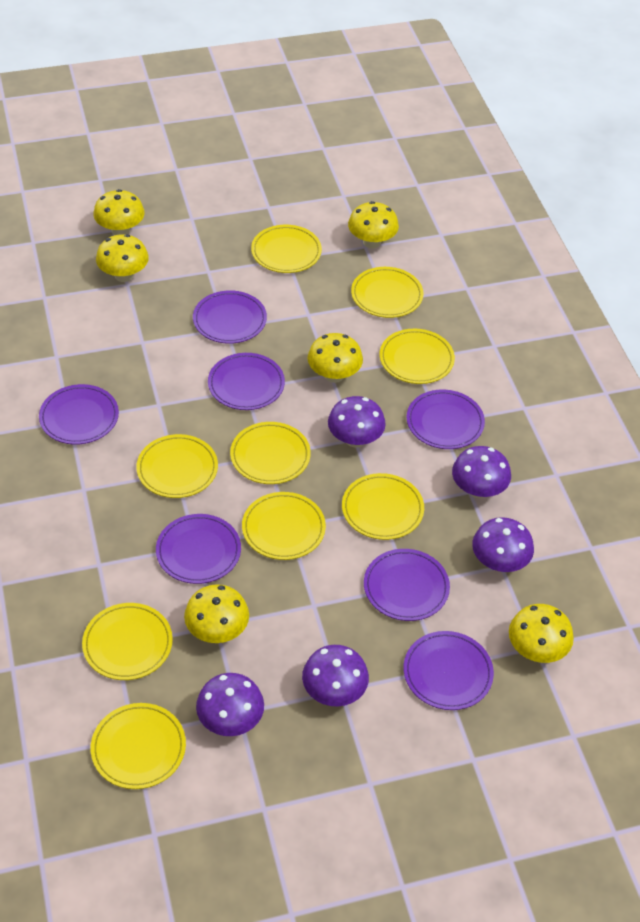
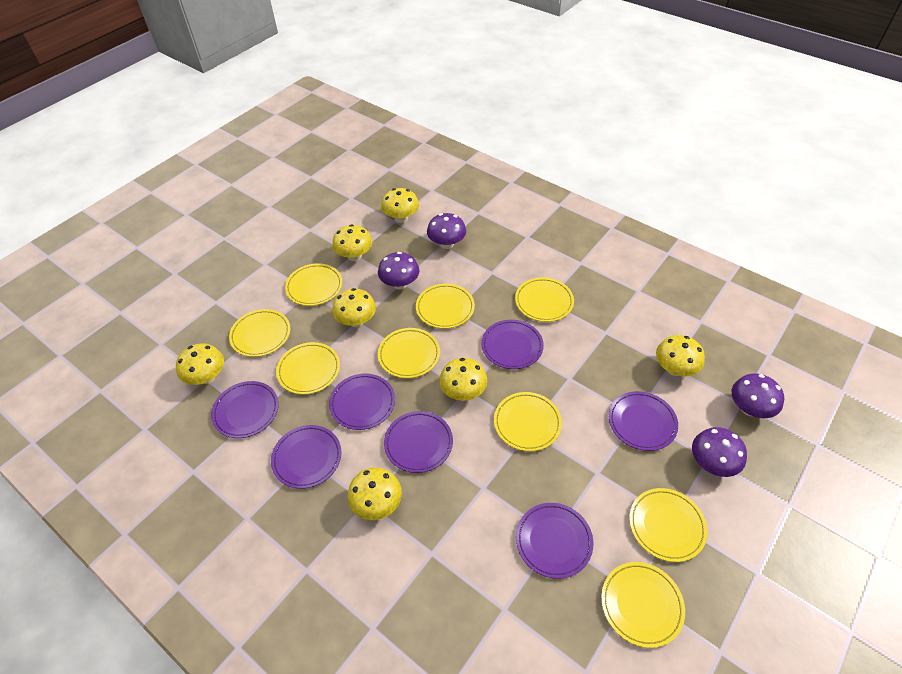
purple mushroom: 5 -> 4
yellow mushroom: 6 -> 7

